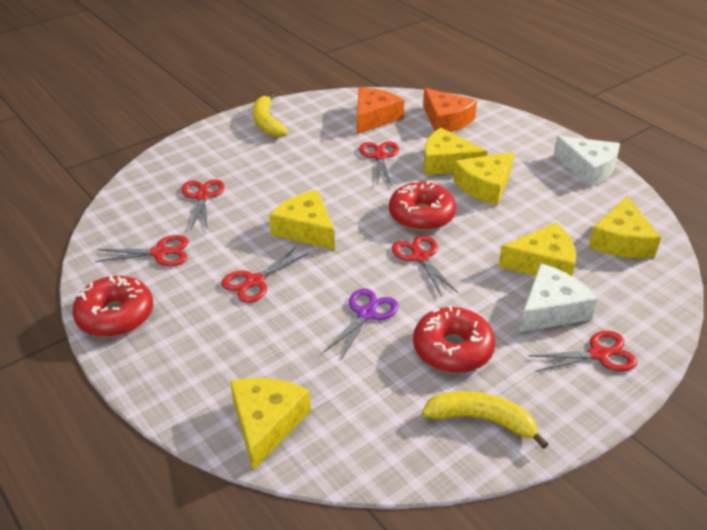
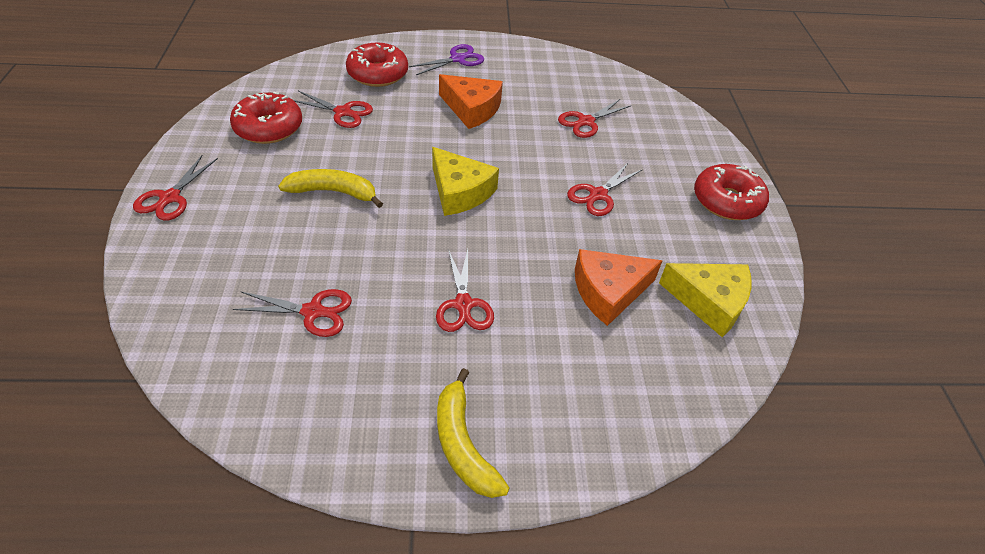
white cheese: 2 -> 0
yellow cheese: 6 -> 2

